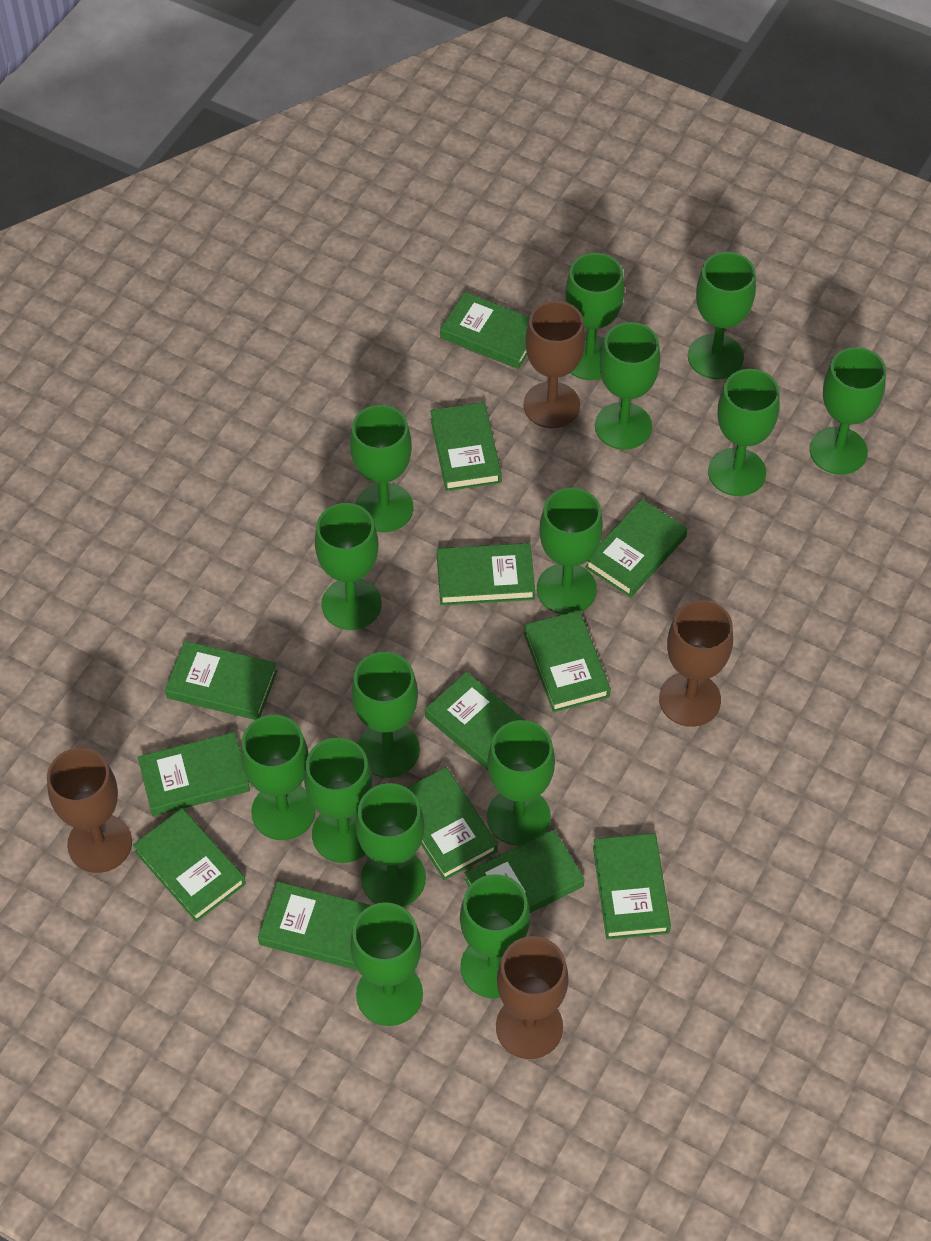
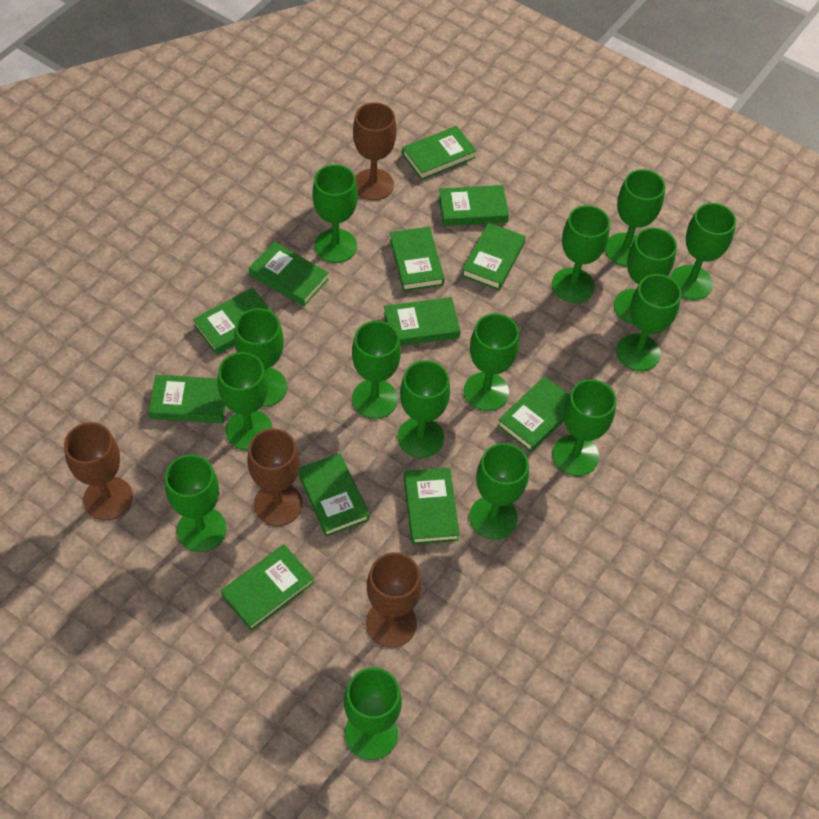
green book: 13 -> 12

